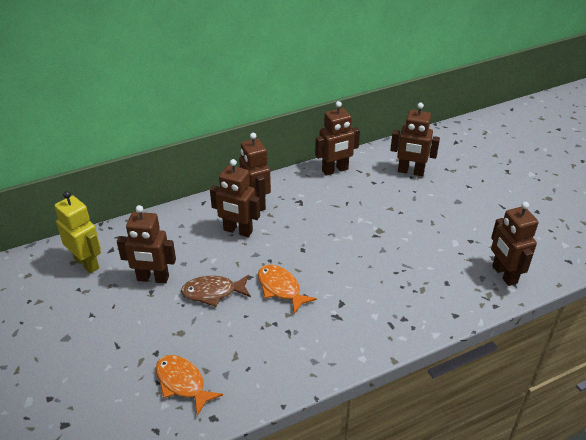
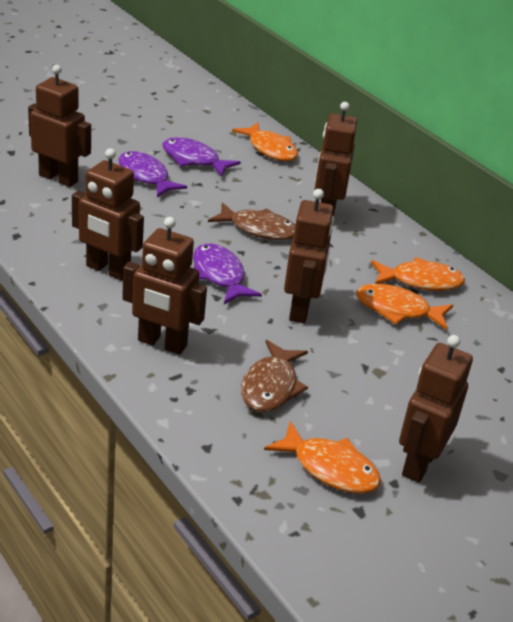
brown fish: 1 -> 2
orange fish: 2 -> 4
purple fish: 0 -> 3
yellow robot: 1 -> 0

